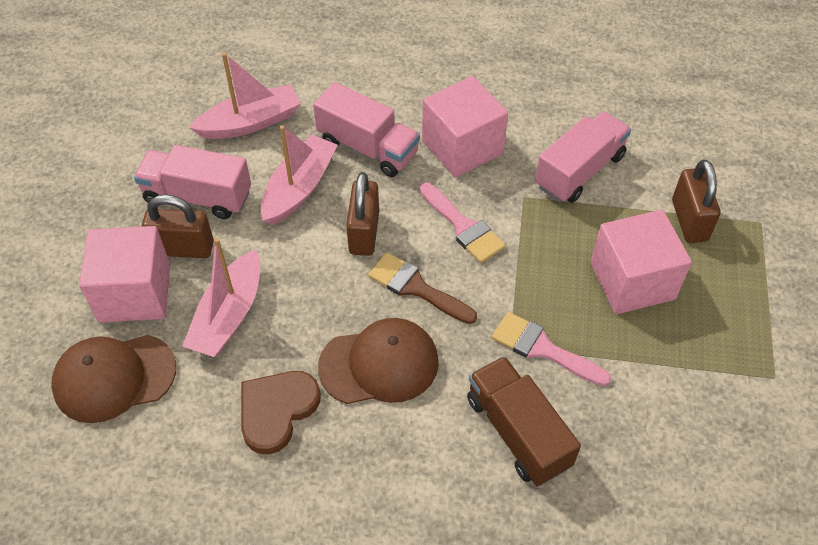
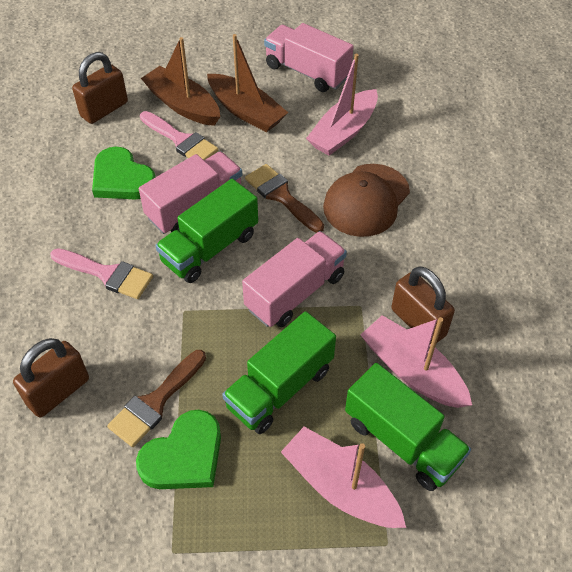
brown boat: 0 -> 2
brown brush: 1 -> 2
brown cap: 2 -> 1
brown heart: 1 -> 0
brown truck: 1 -> 0
green heart: 0 -> 2
green truck: 0 -> 3
pink cube: 3 -> 0

